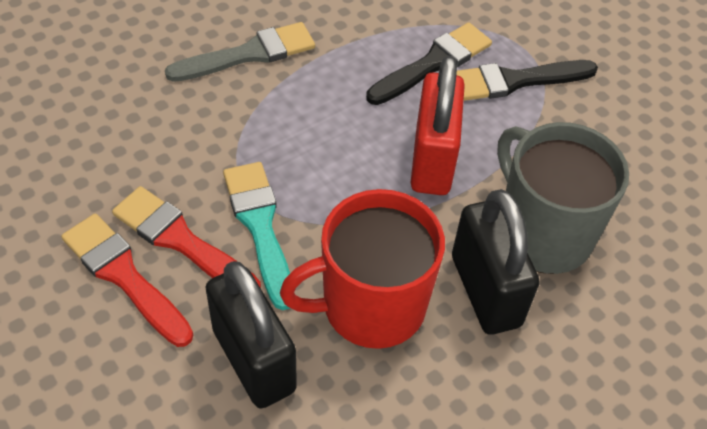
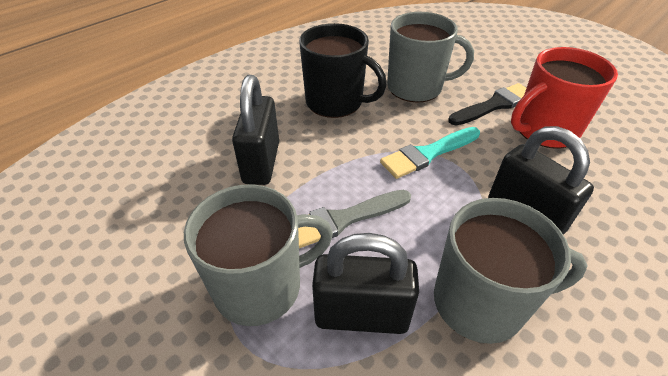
black brush: 2 -> 1
black mug: 0 -> 1
black padlock: 2 -> 3
grey mug: 1 -> 3
red brush: 2 -> 0
red padlock: 1 -> 0

